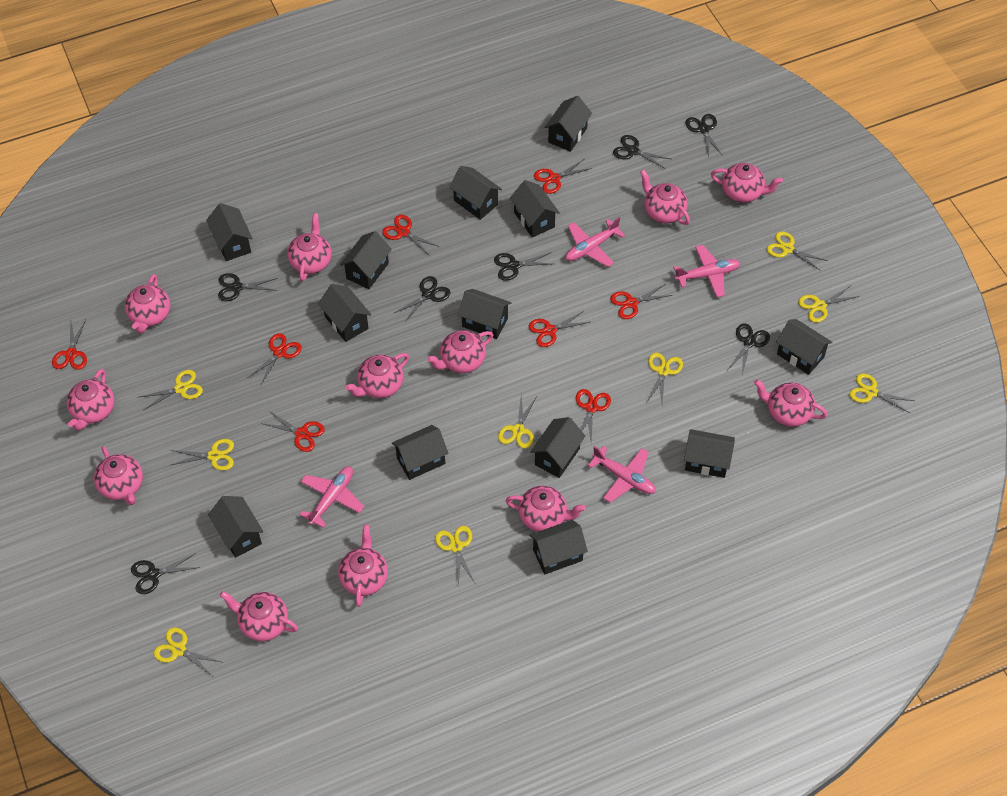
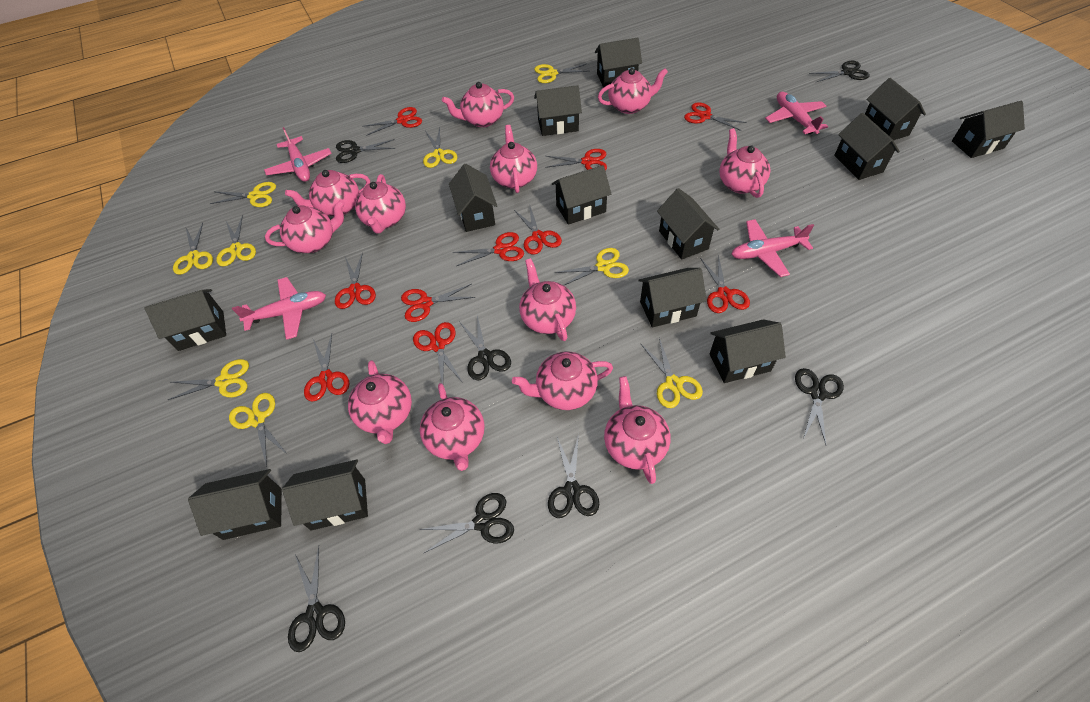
red scissors: 8 -> 10

